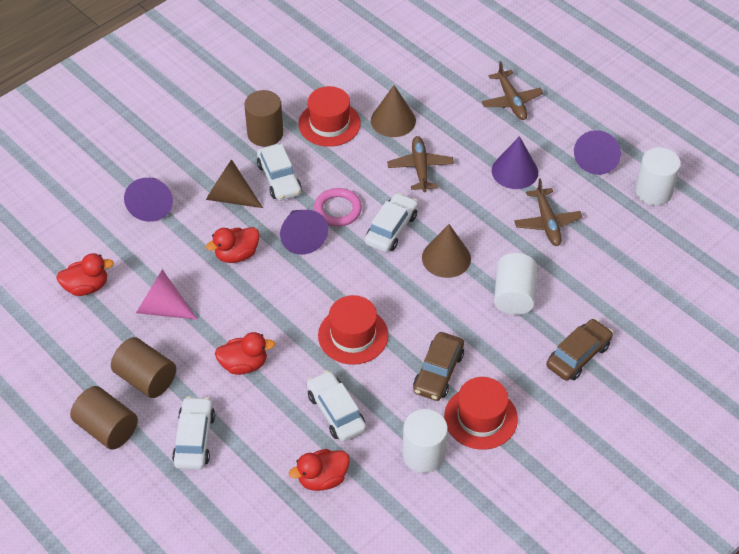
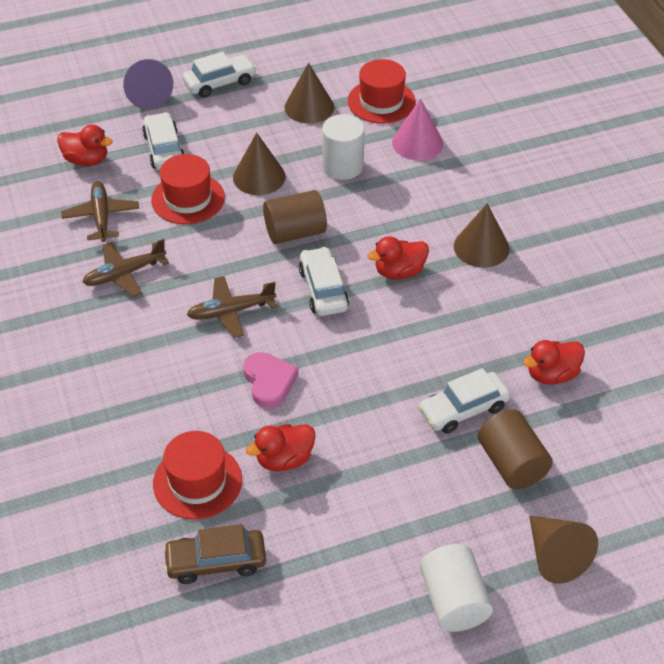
brown car: 2 -> 1
brown cone: 3 -> 4
brown cylinder: 3 -> 2
pink heart: 0 -> 1
pink ring: 1 -> 0
purple cone: 4 -> 1
white cylinder: 3 -> 2

